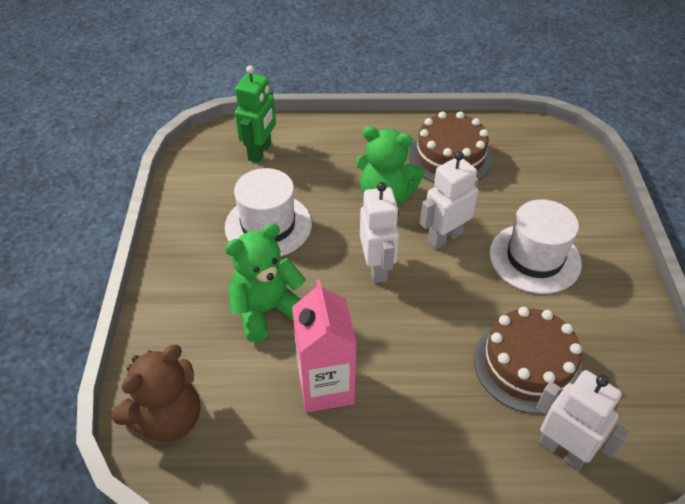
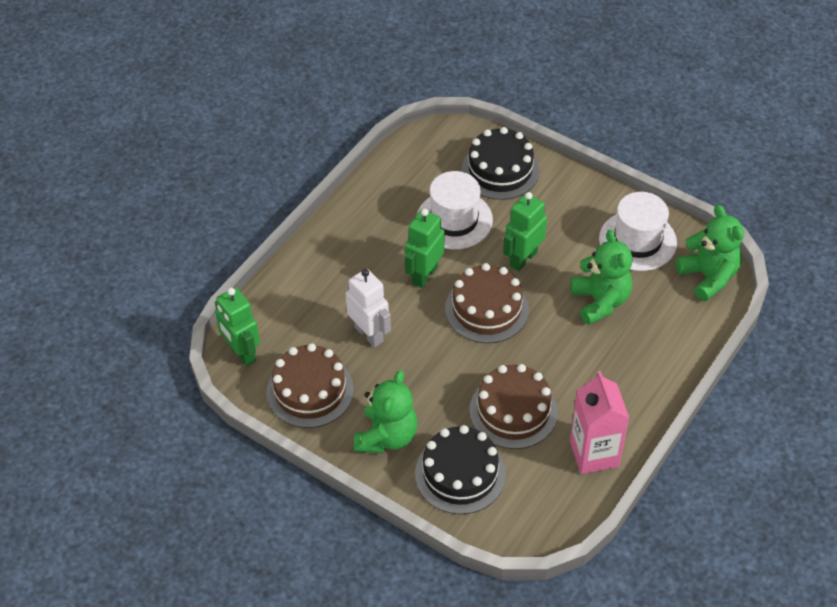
black cake: 0 -> 2
brown cake: 2 -> 3
brown teddy bear: 1 -> 0
green robot: 1 -> 3
green teddy bear: 2 -> 3
white robot: 3 -> 1

